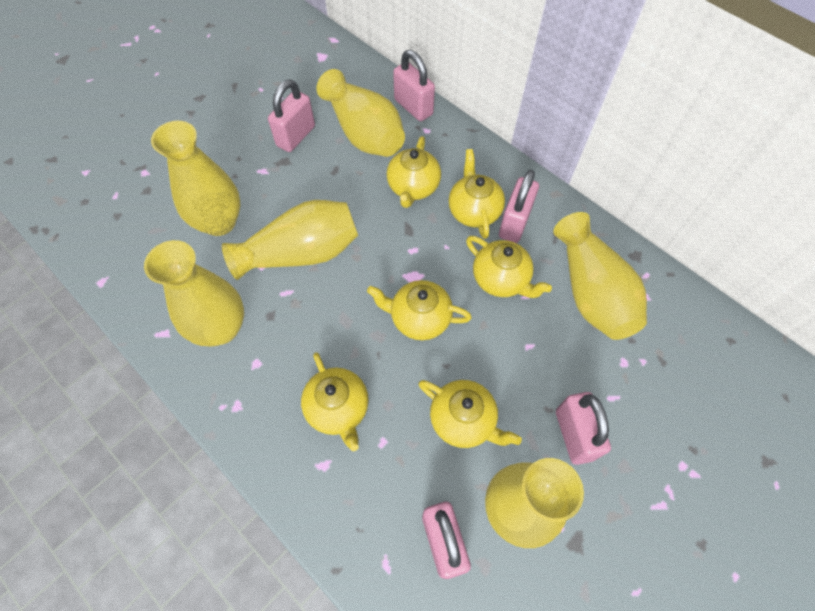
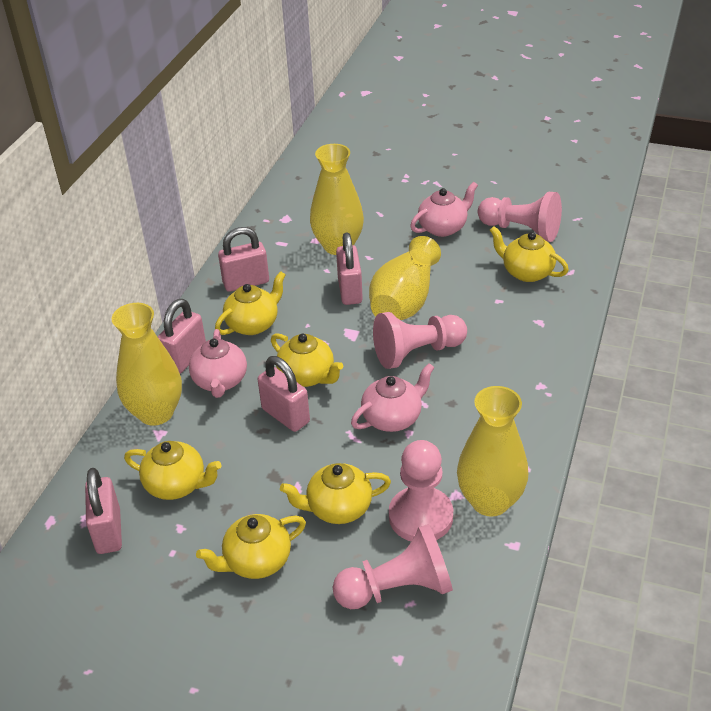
pink pawn: 0 -> 4
pink teapot: 0 -> 3
yellow vase: 6 -> 4

